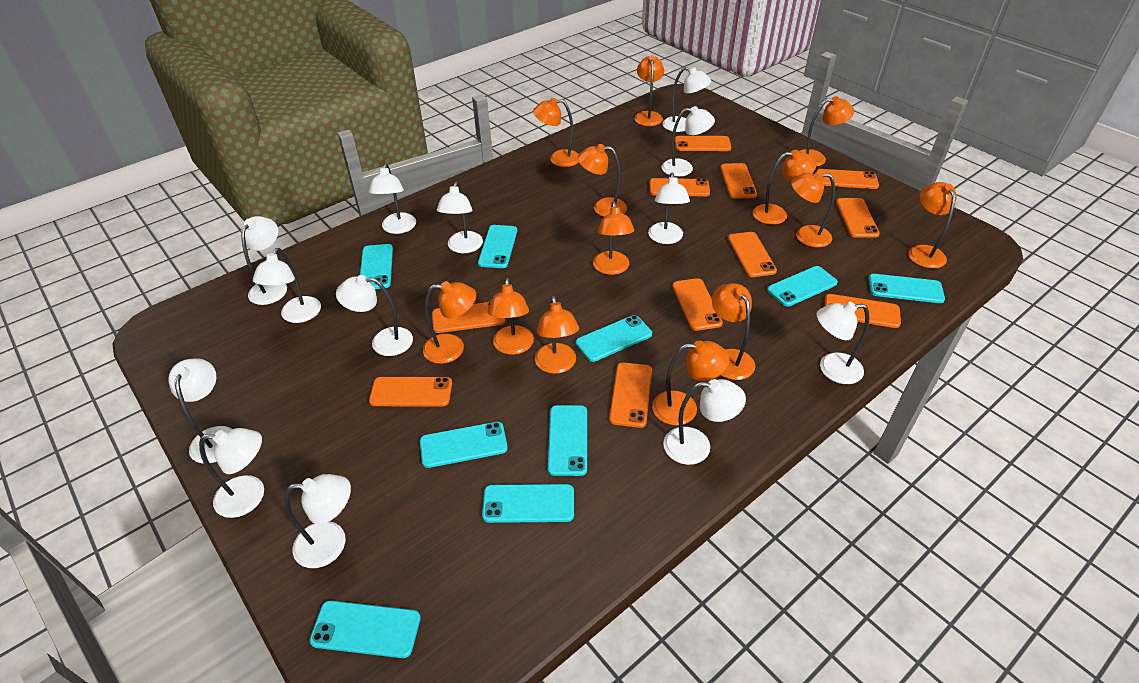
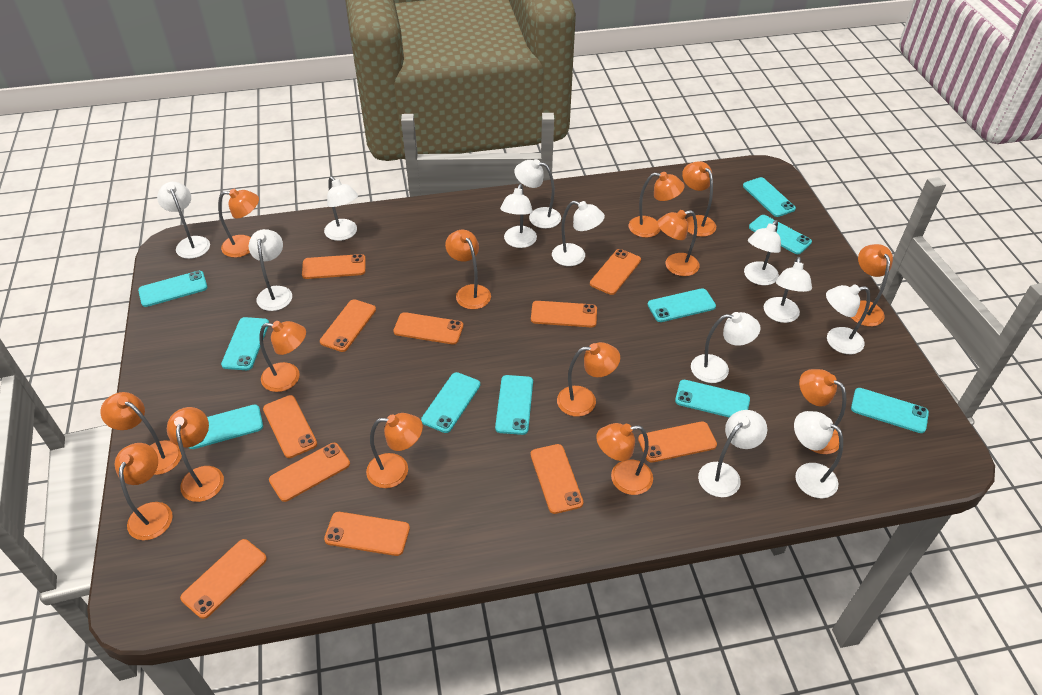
orange lamp: 13 -> 14
turquoise phone: 9 -> 10
white lamp: 13 -> 12

